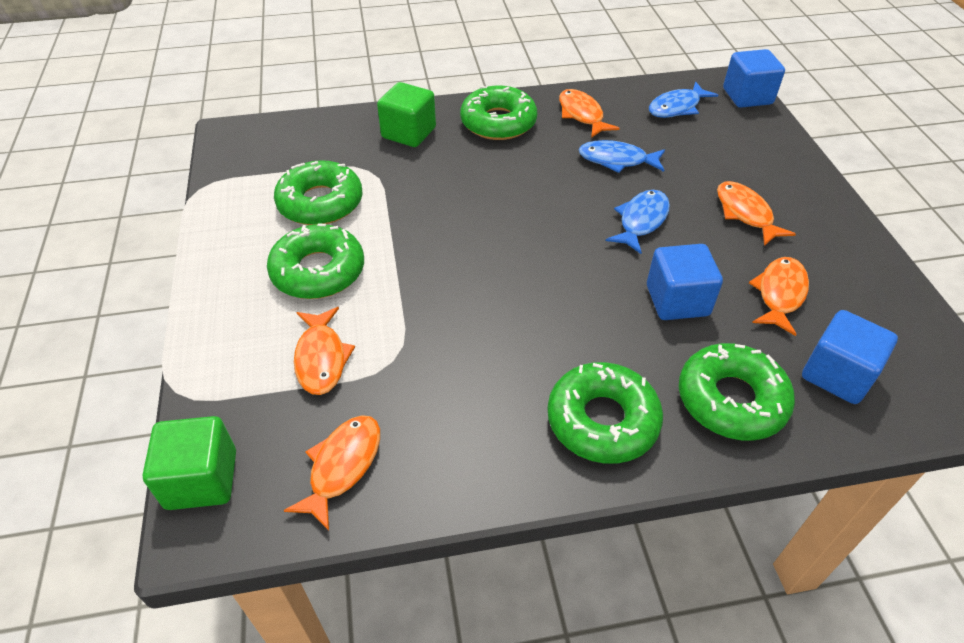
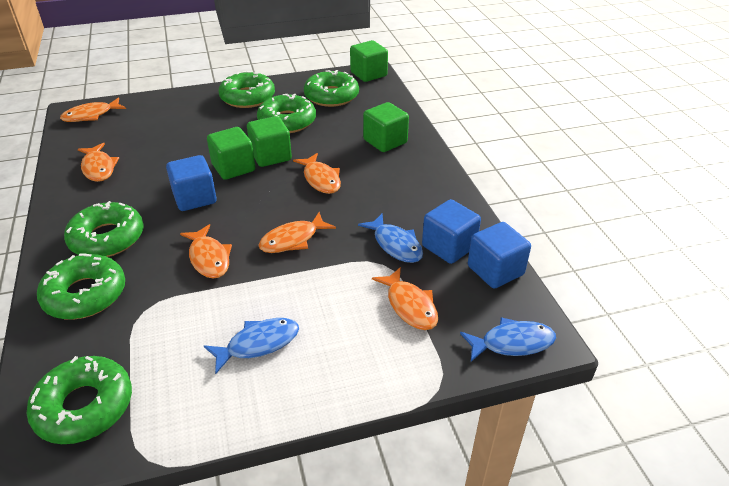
green cube: 2 -> 4
green donut: 5 -> 6
orange fish: 5 -> 6

